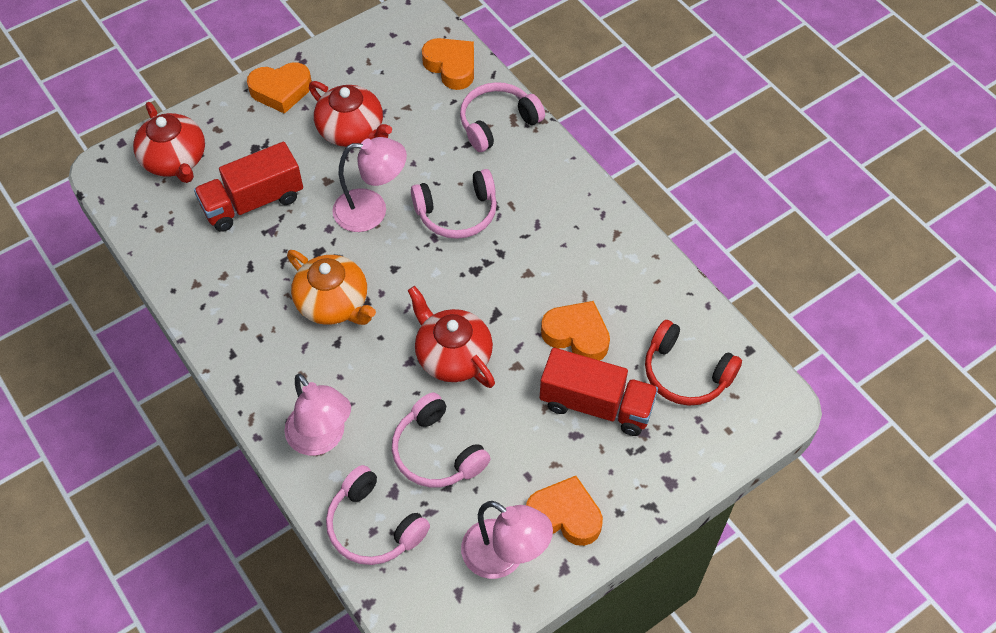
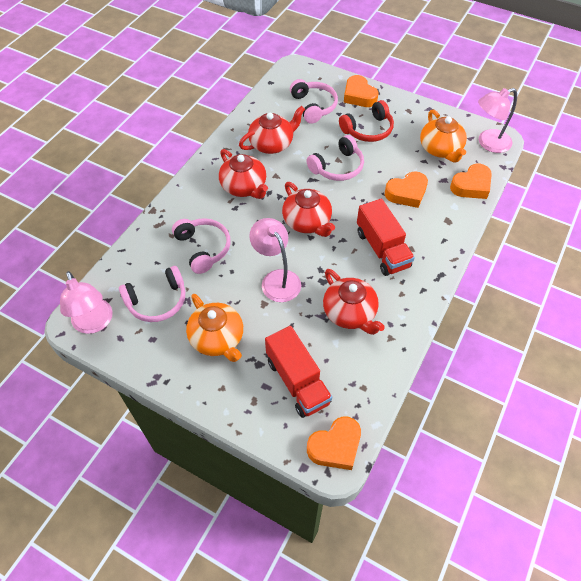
orange teapot: 1 -> 2
red teapot: 3 -> 4

